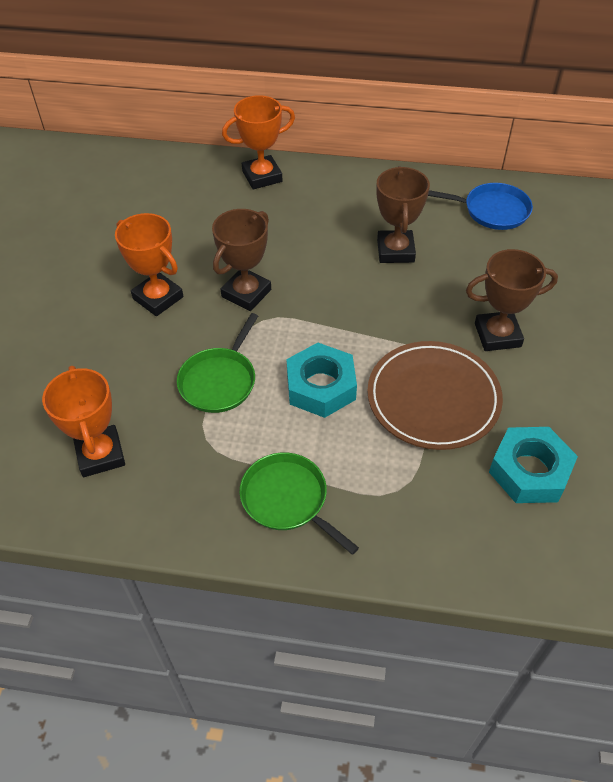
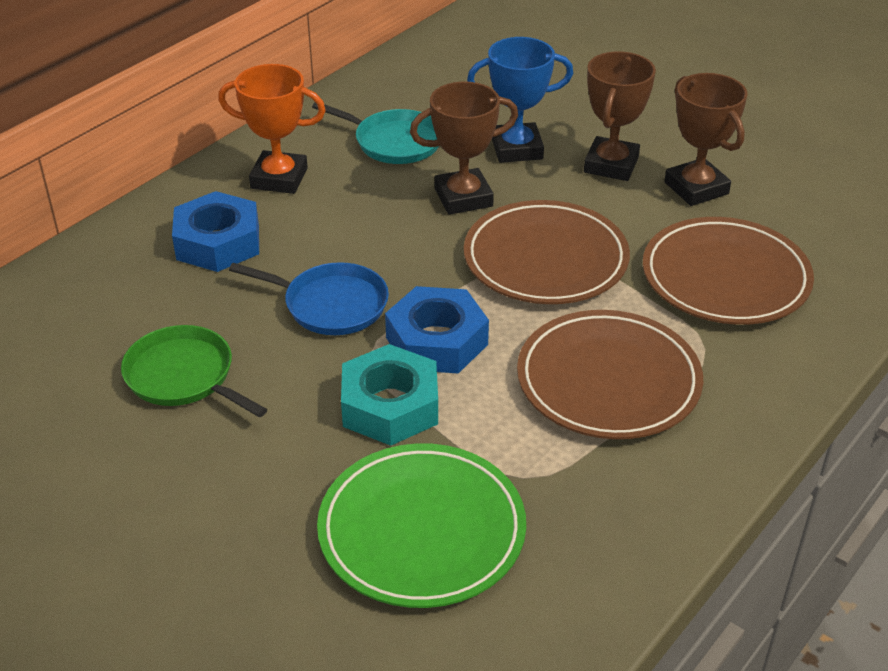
blue nut: 0 -> 2
blue trophy: 0 -> 1
brown plate: 1 -> 3
green pan: 2 -> 1
green plate: 0 -> 1
orange trophy: 3 -> 1
turquoise nut: 2 -> 1
turquoise pan: 0 -> 1

